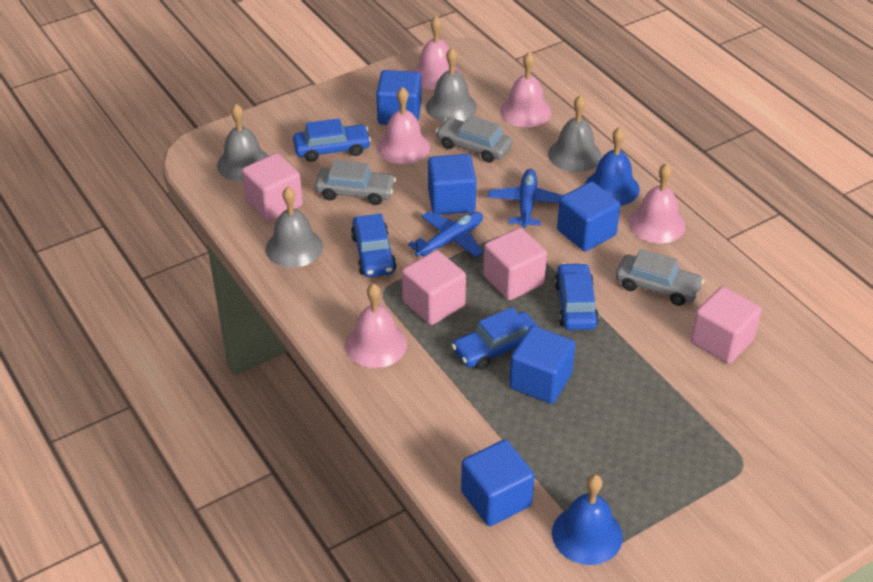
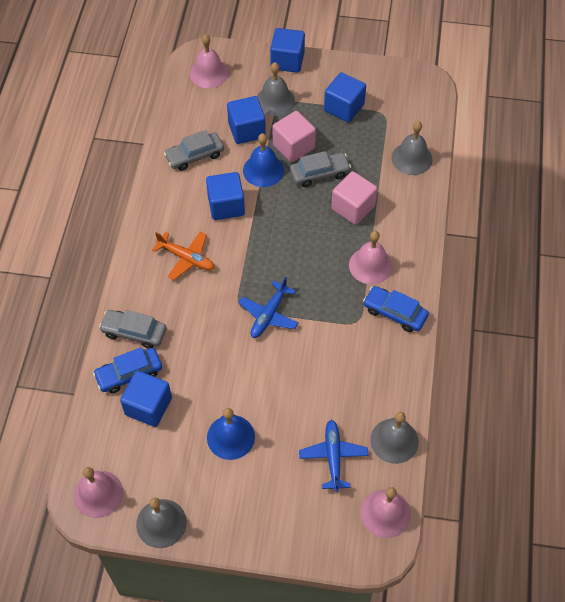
blue car: 4 -> 2
orange plane: 0 -> 1
pink bell: 5 -> 4
pink cube: 4 -> 2

